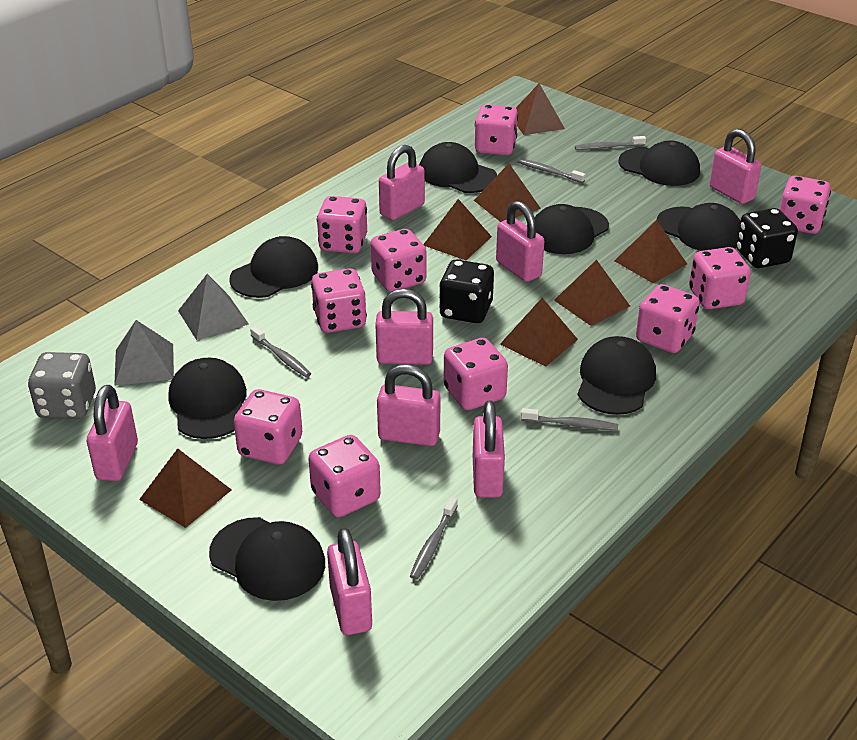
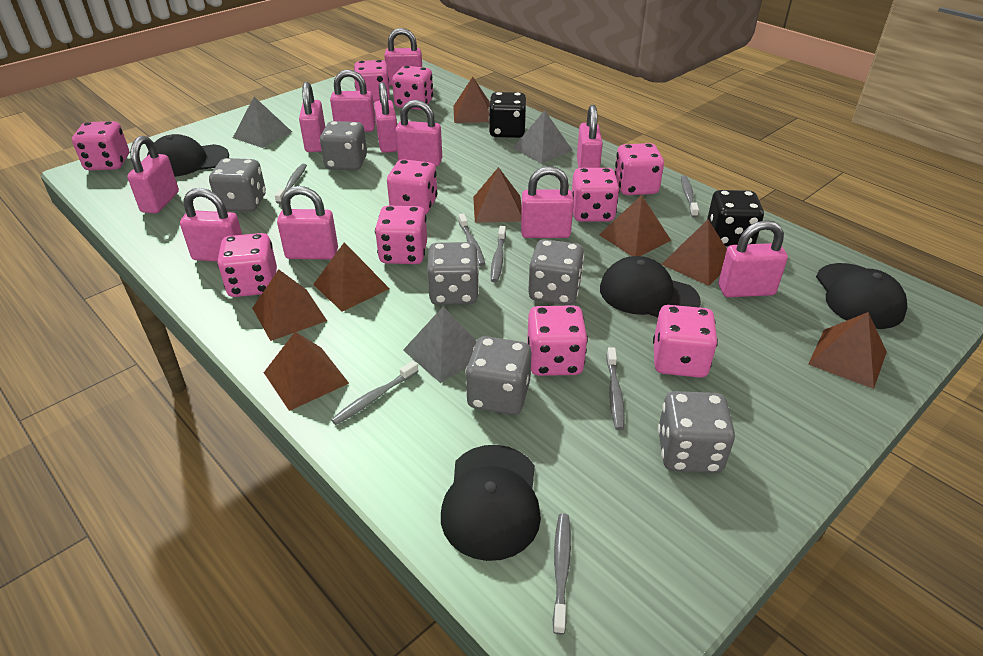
black cap: 8 -> 4
brown pyramid: 7 -> 8
grey dice: 1 -> 6
grey pyramid: 2 -> 3
grey toothbrush: 5 -> 7
pink padlock: 8 -> 11

